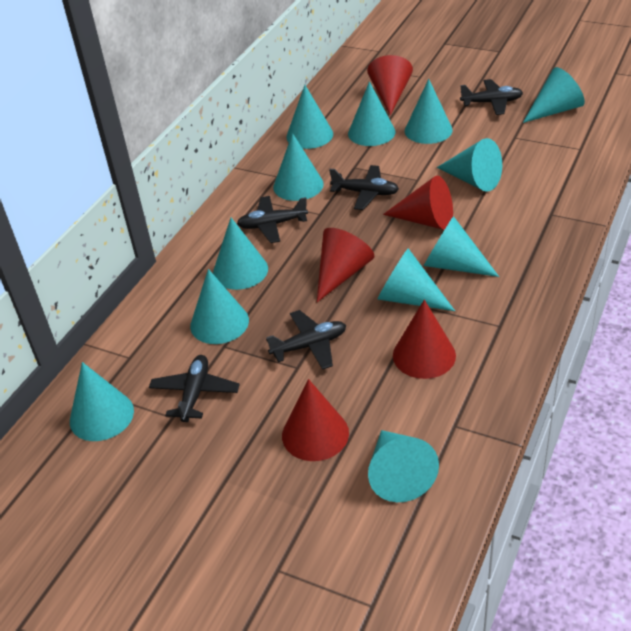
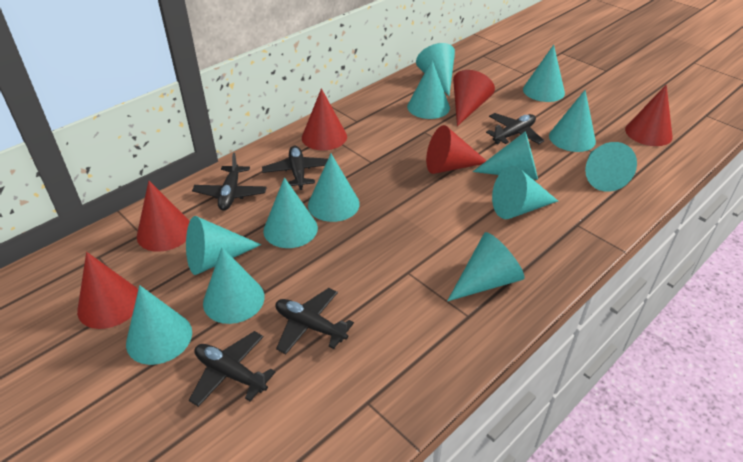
red cone: 5 -> 6
turquoise cone: 12 -> 13

